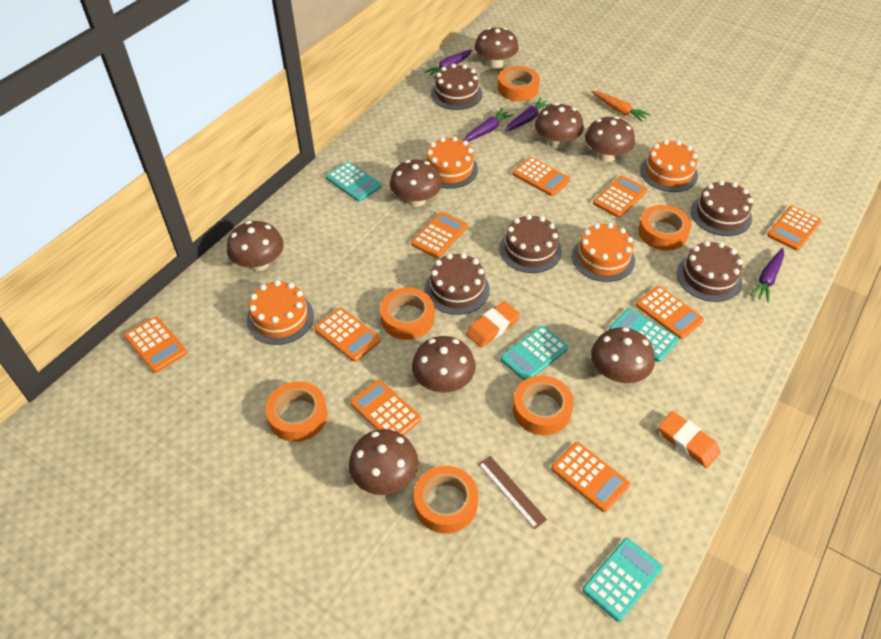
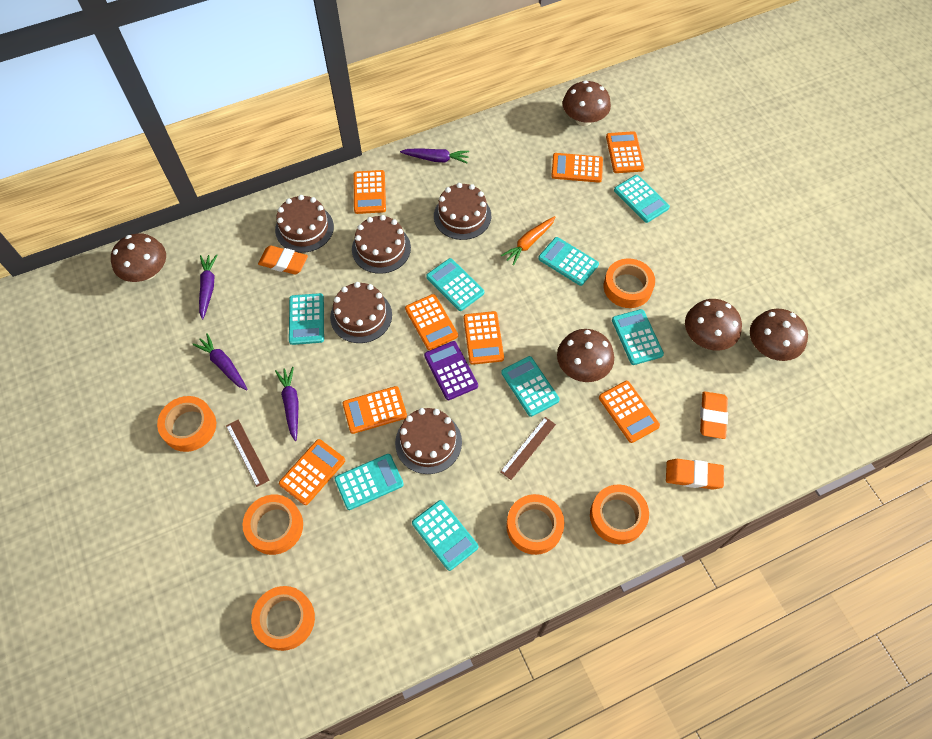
brown mushroom: 8 -> 5
brown ruler: 1 -> 2
orange cake: 4 -> 0
orange calculator: 9 -> 8
orange eraser: 2 -> 3
purple calculator: 0 -> 1
turquoise calculator: 4 -> 8

